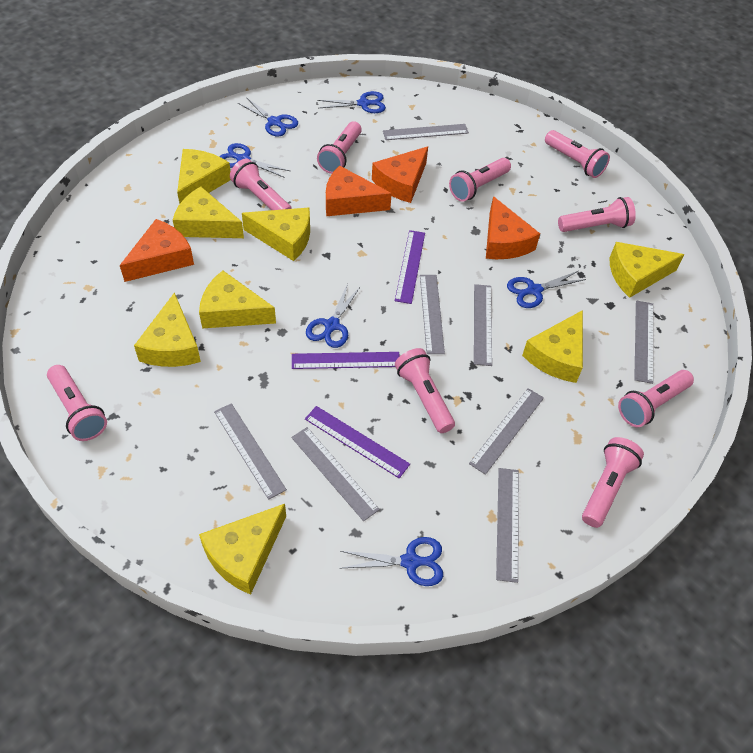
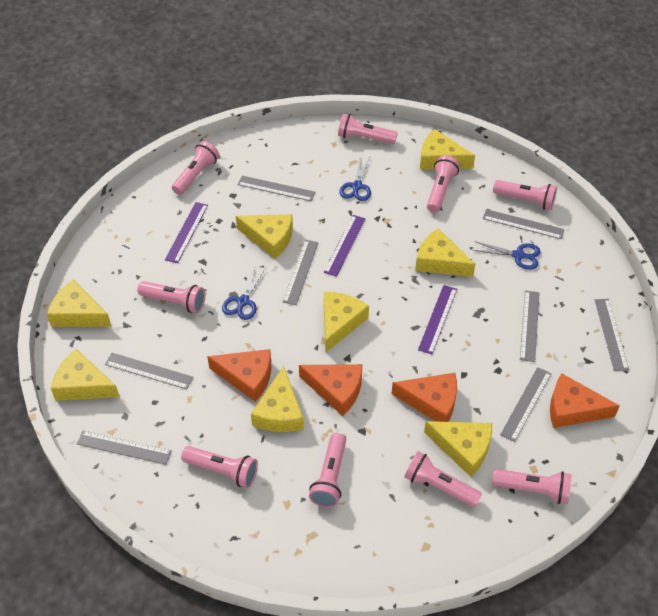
blue scissors: 6 -> 3

